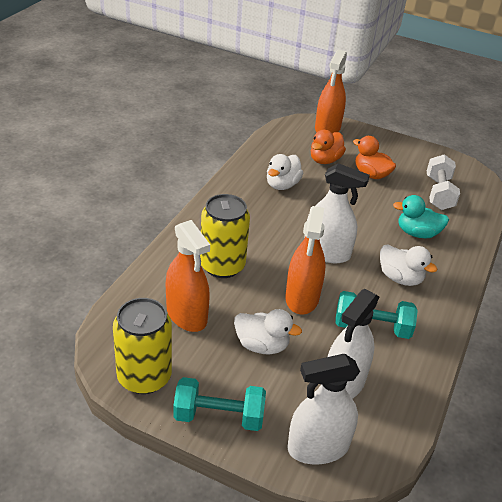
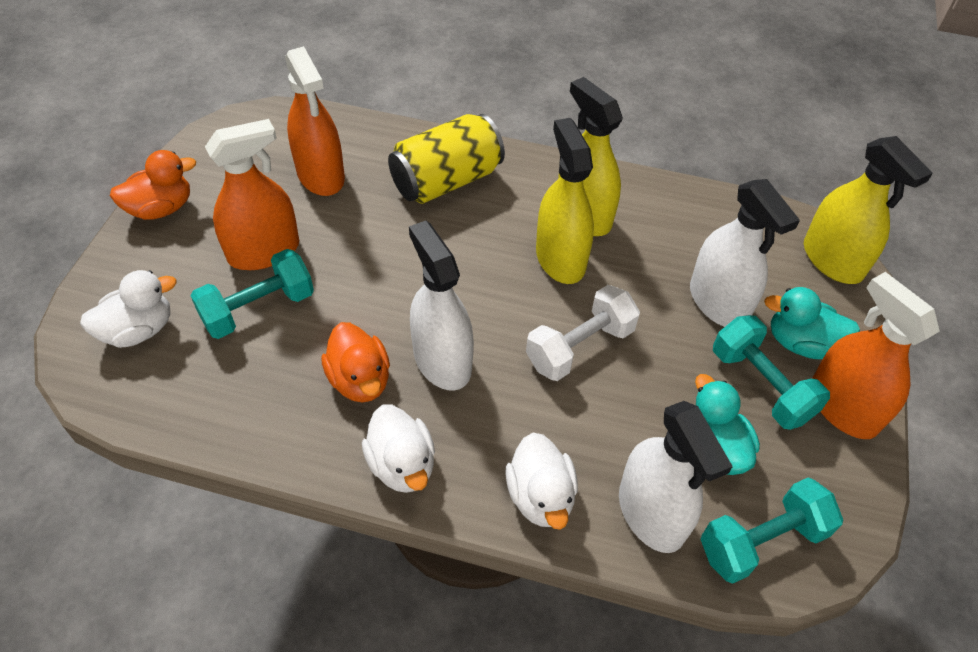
turquoise duck: 1 -> 2
turquoise dumbbell: 2 -> 3
yellow can: 2 -> 1
yellow spray bottle: 0 -> 3

